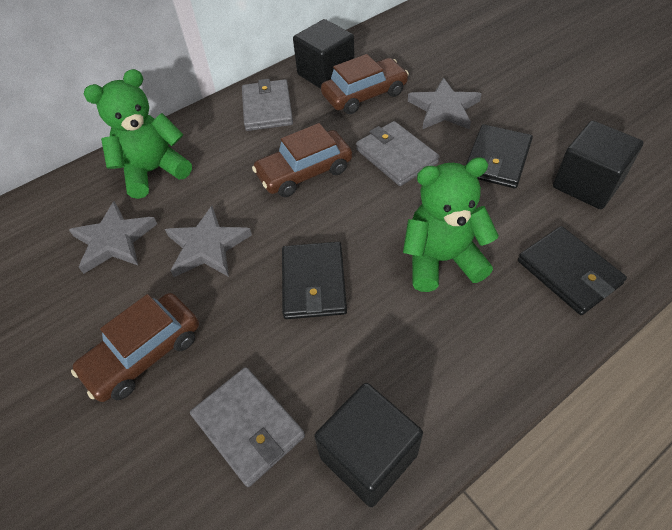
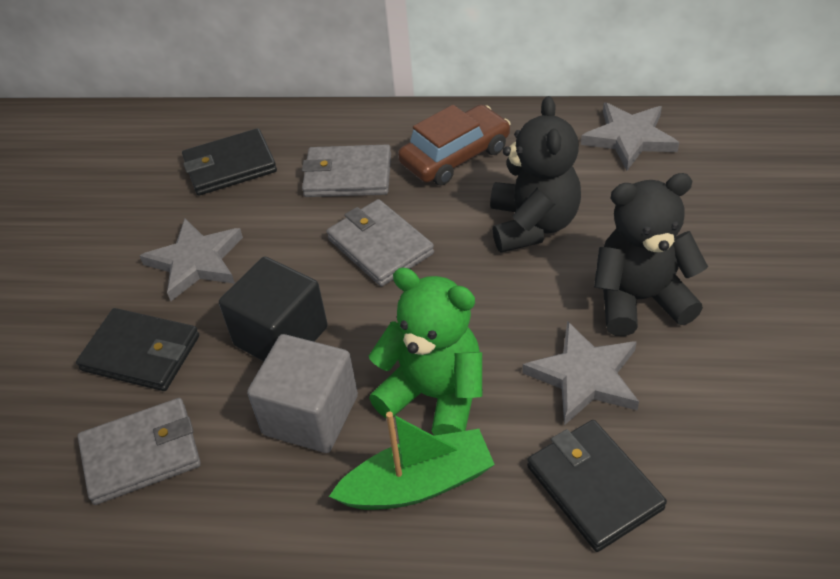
black cube: 3 -> 1
black teddy bear: 0 -> 2
brown car: 3 -> 1
green boat: 0 -> 1
green teddy bear: 2 -> 1
grey cube: 0 -> 1

